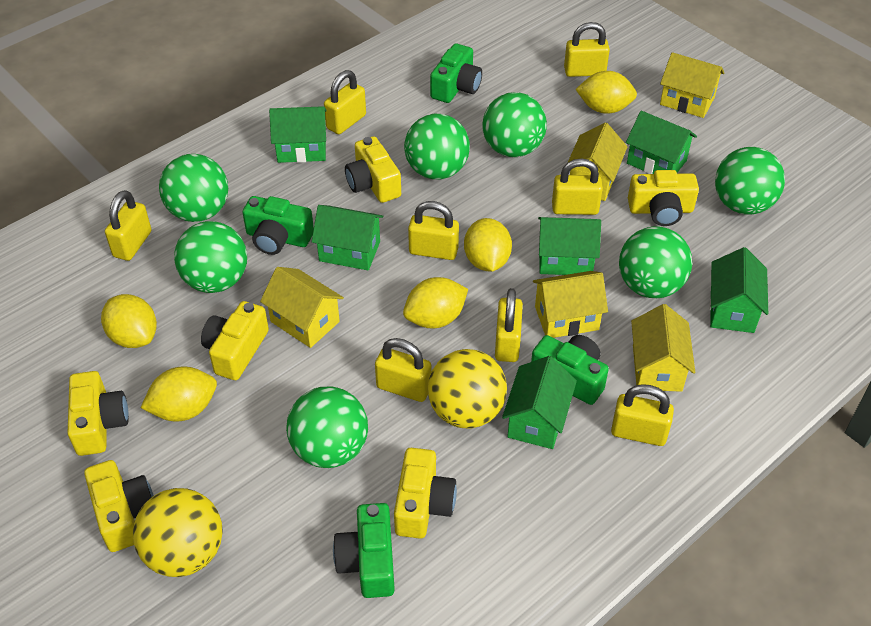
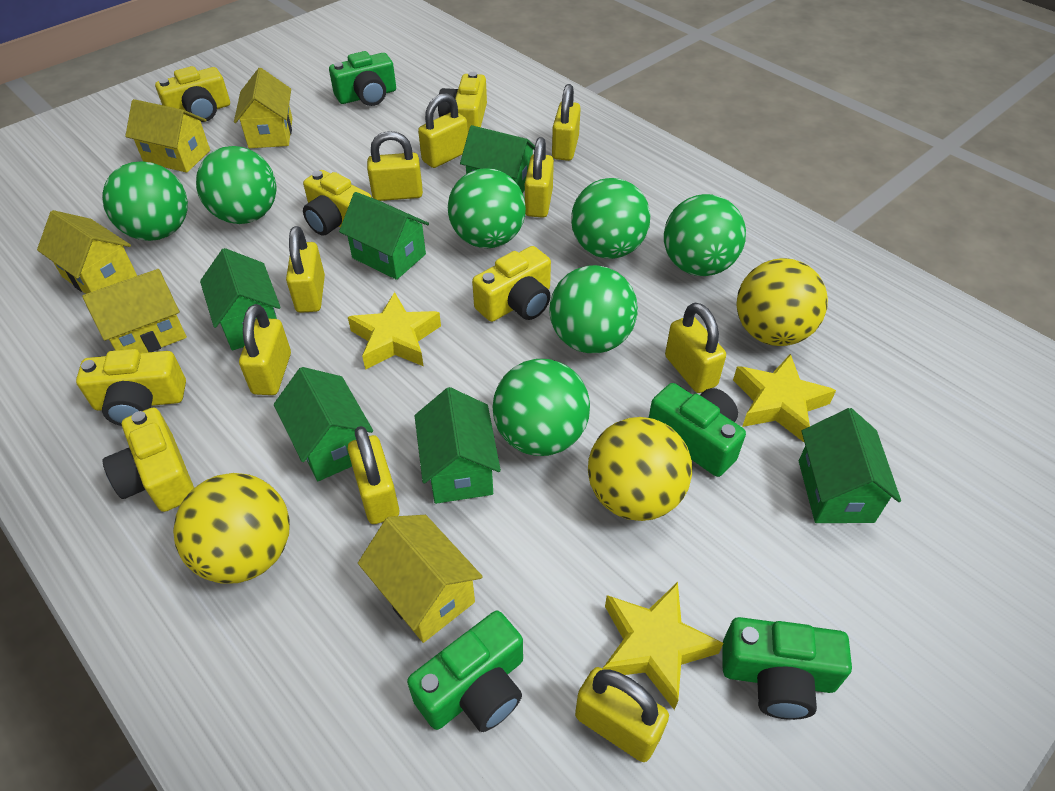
yellow ball: 2 -> 3
yellow lemon: 5 -> 0
yellow padlock: 8 -> 9
yellow star: 0 -> 3

